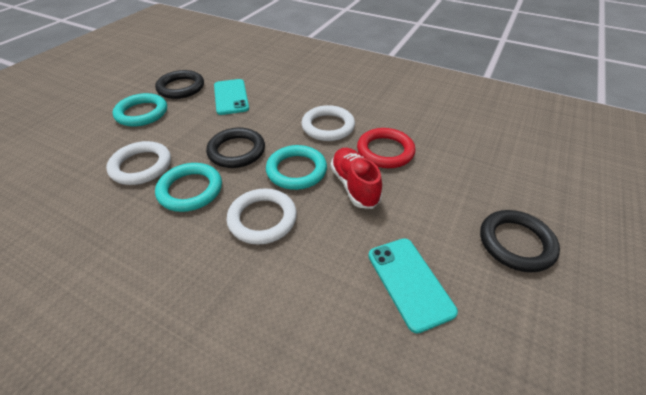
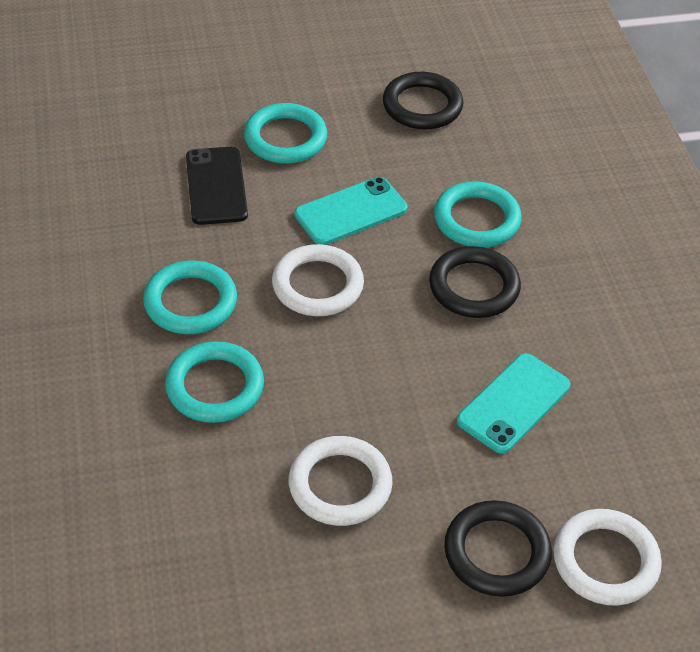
black phone: 0 -> 1
red ring: 1 -> 0
red shoe: 1 -> 0
turquoise ring: 3 -> 4

